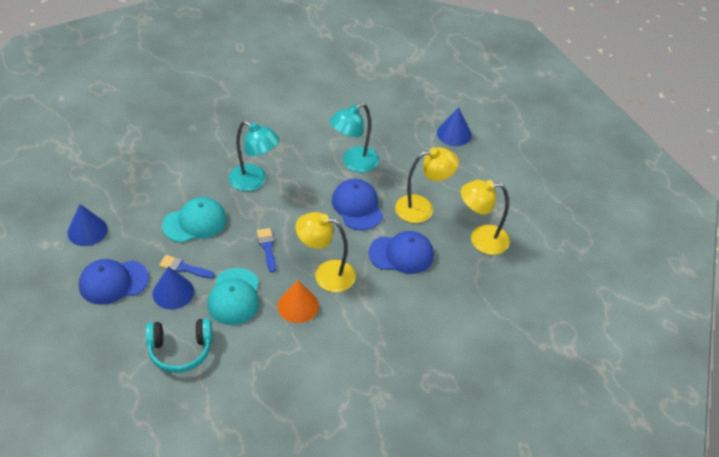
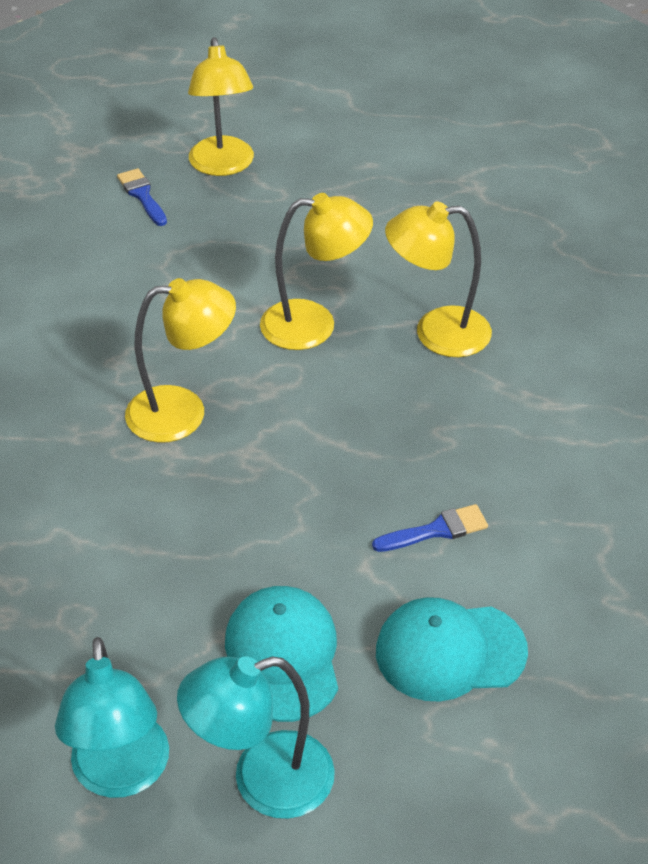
blue cap: 3 -> 0
blue cone: 3 -> 0
orange cone: 1 -> 0
turquoise headphones: 1 -> 0
yellow lamp: 3 -> 4

